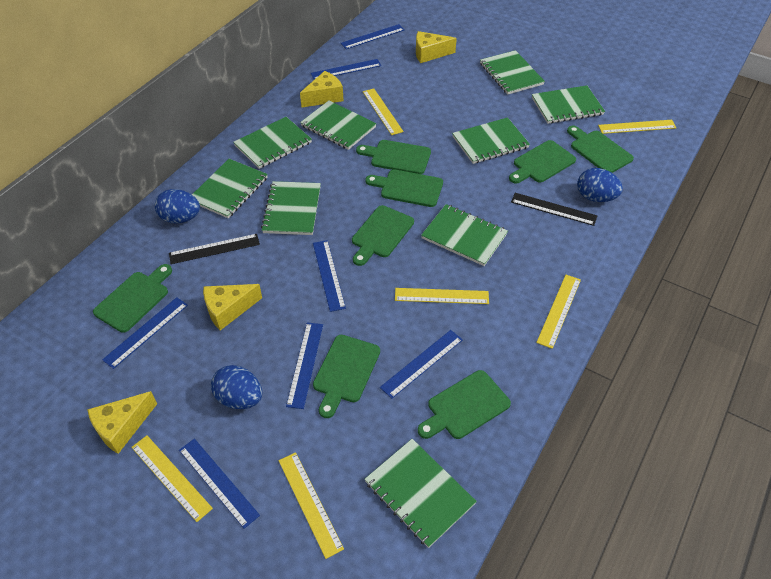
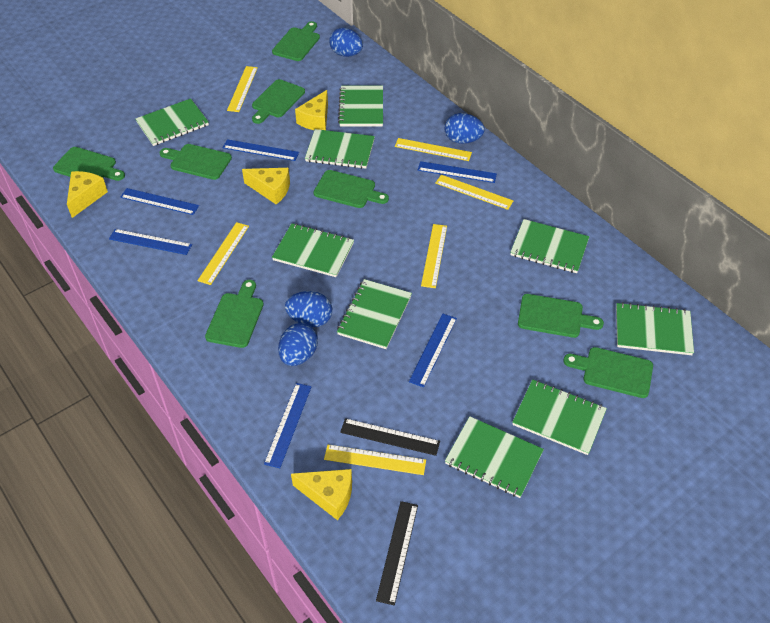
blue egg: 3 -> 4
blue ruler: 7 -> 6

